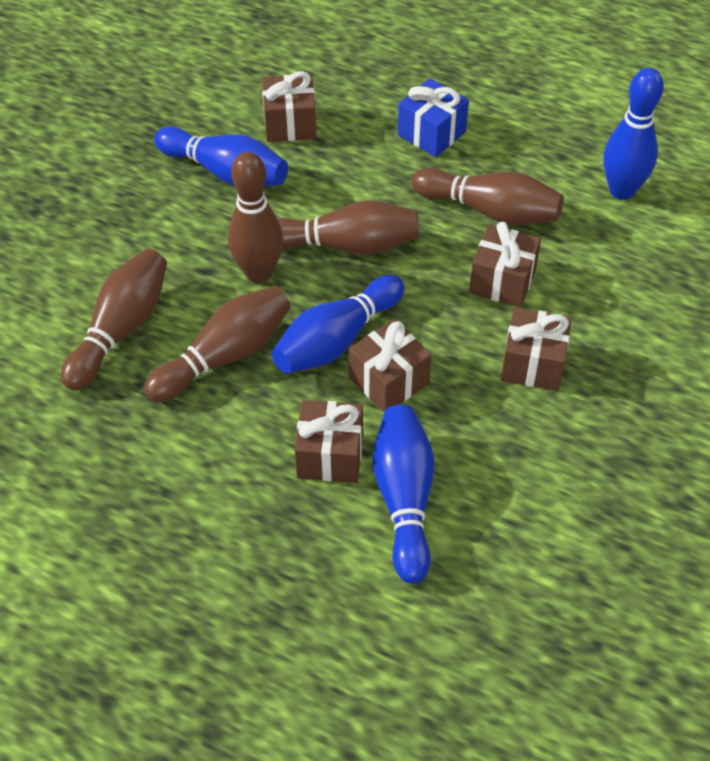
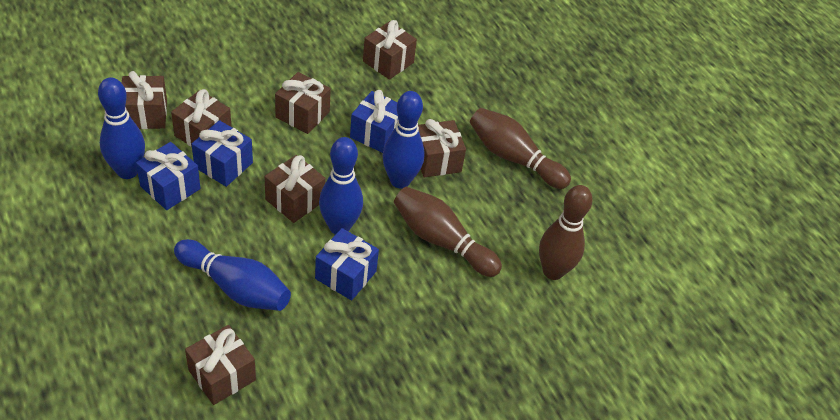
blue gift: 1 -> 4
brown bowling pin: 5 -> 3
brown gift: 5 -> 7

